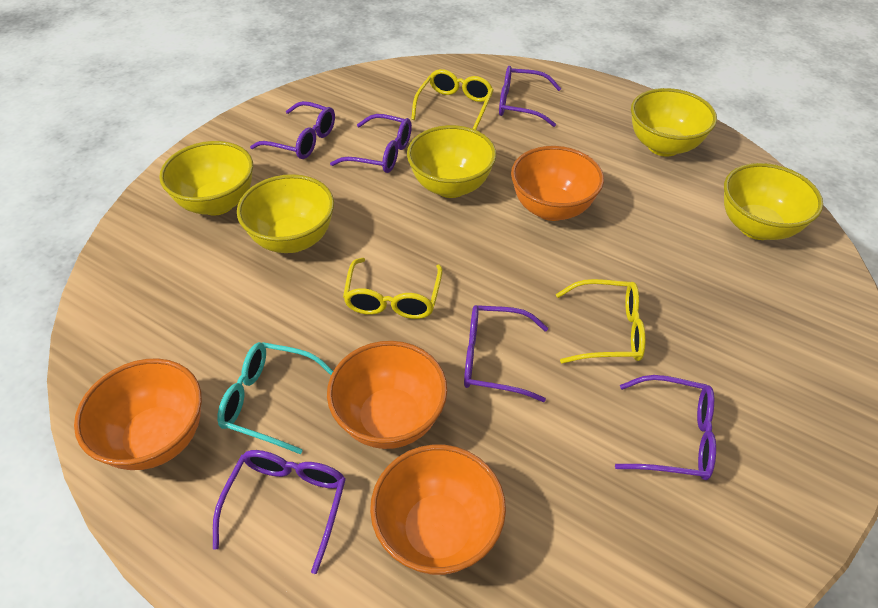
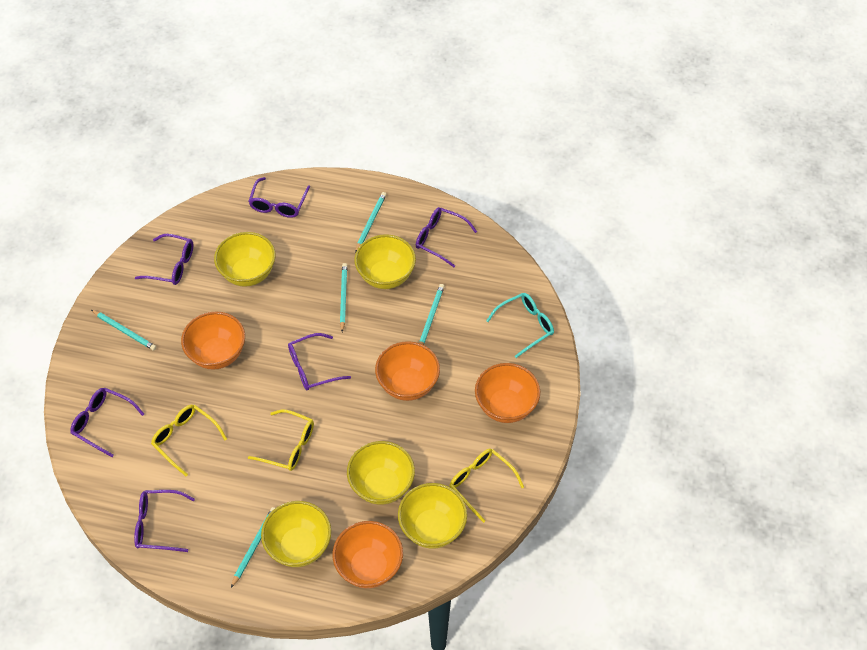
turquoise pencil: 0 -> 5

